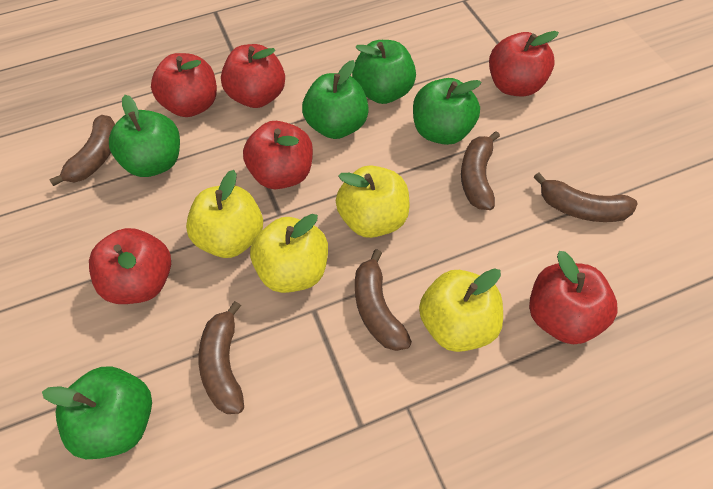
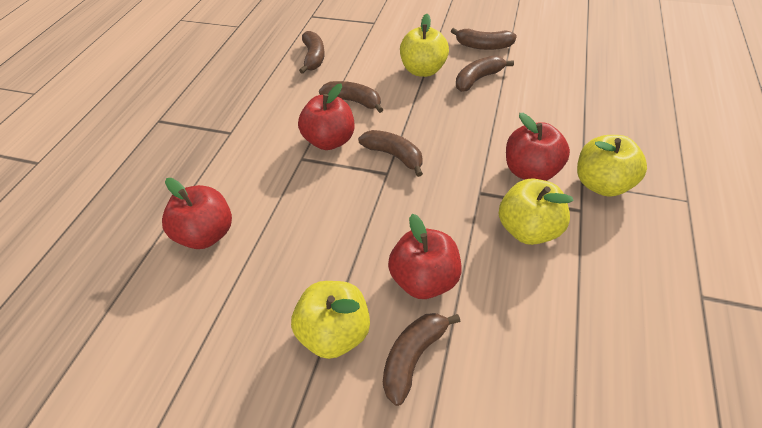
brown banana: 5 -> 6
green apple: 5 -> 0
red apple: 6 -> 4

